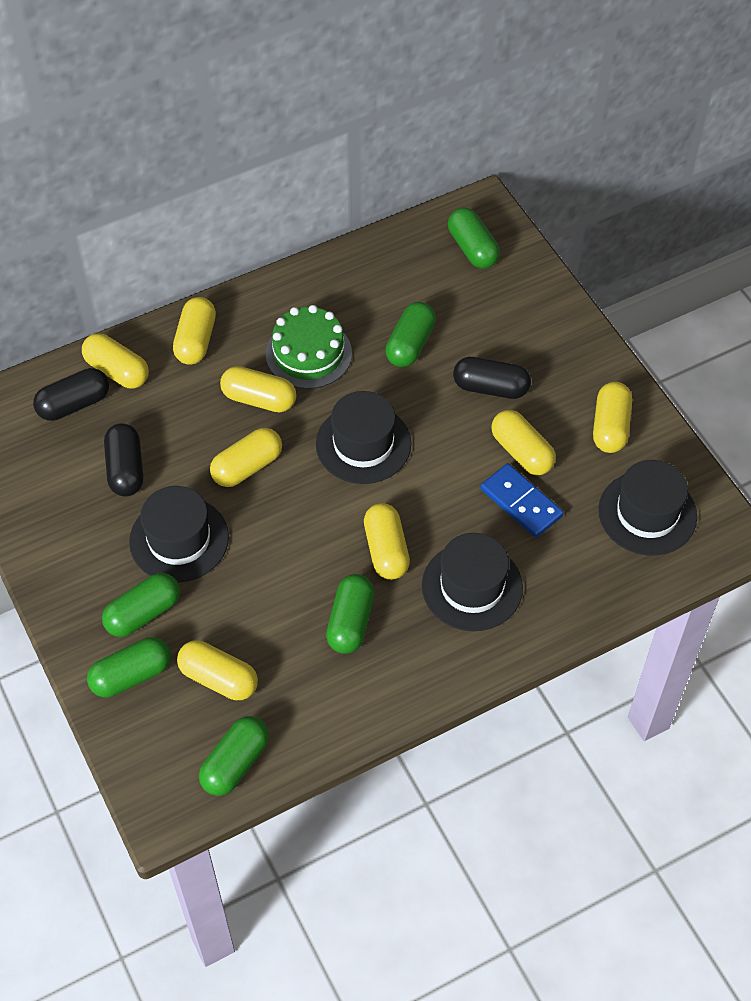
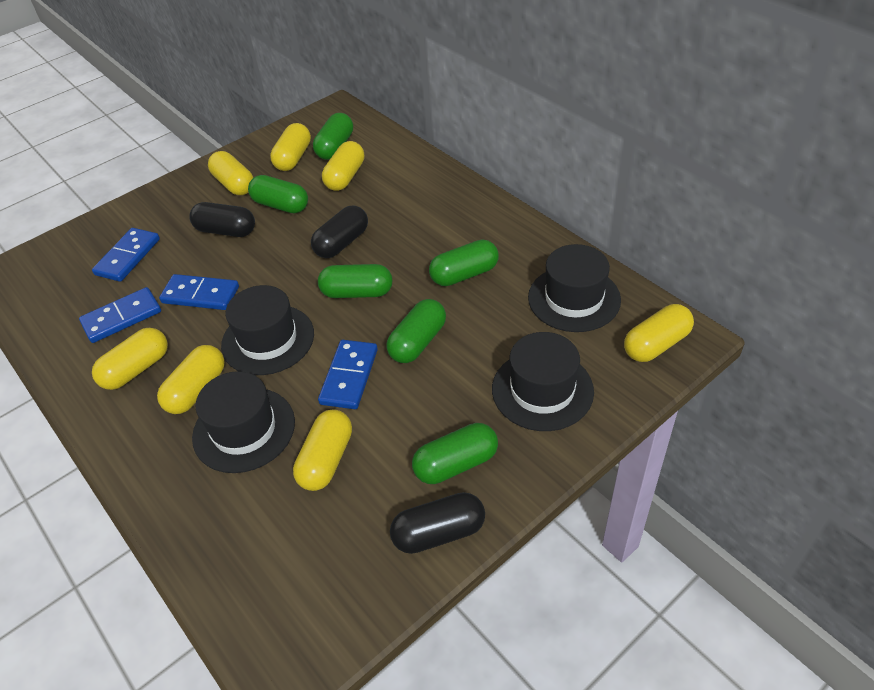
blue domino: 1 -> 4
green cake: 1 -> 0
yellow capsule: 8 -> 7

